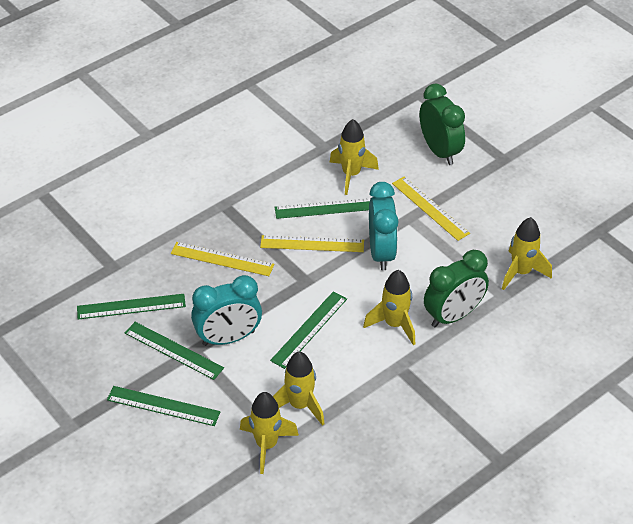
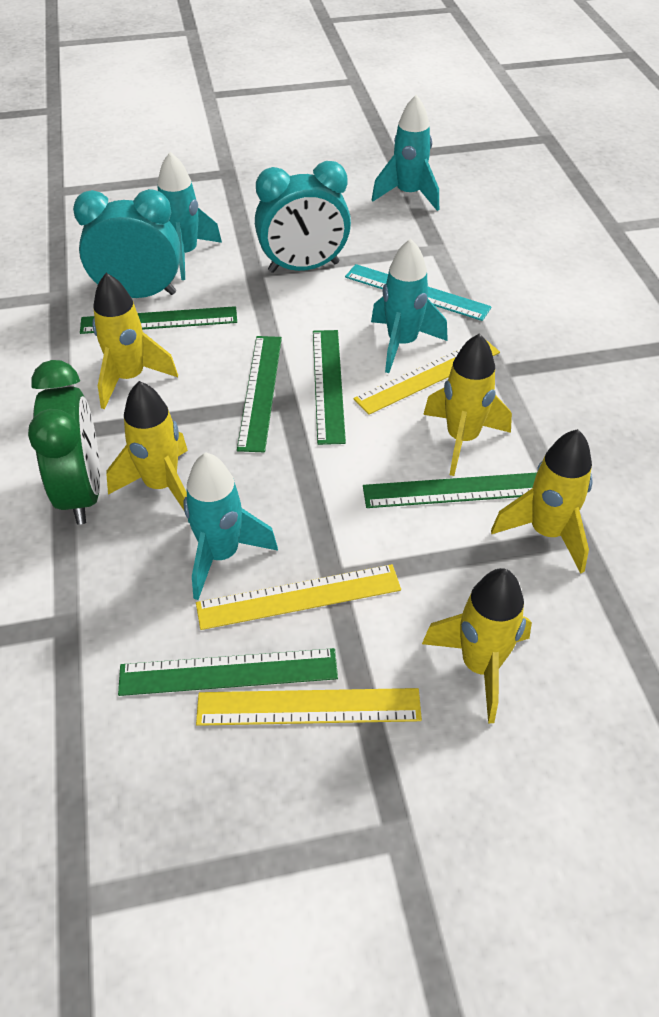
green clock: 2 -> 1
turquoise rocket: 0 -> 4
turquoise ruler: 0 -> 1

